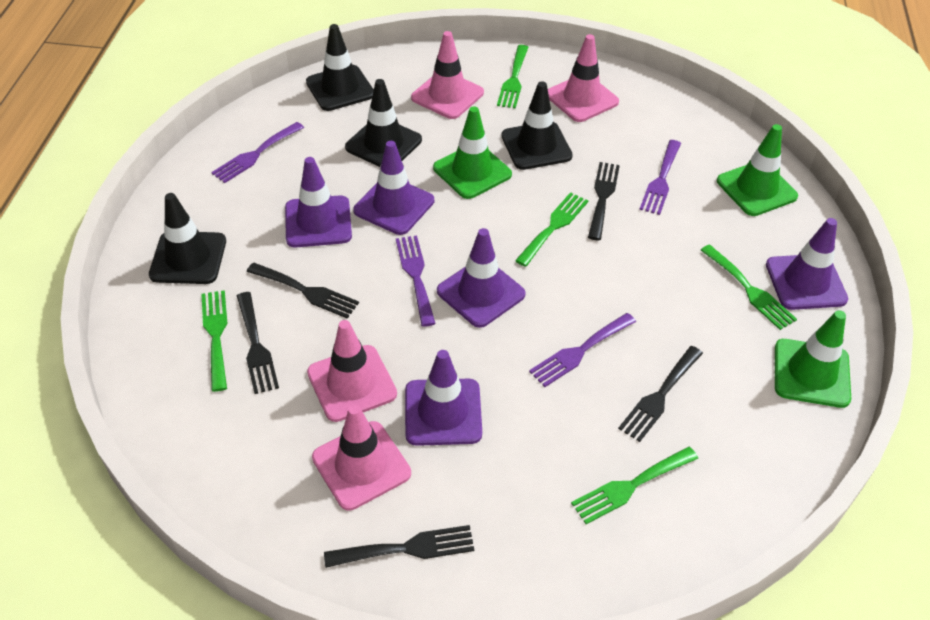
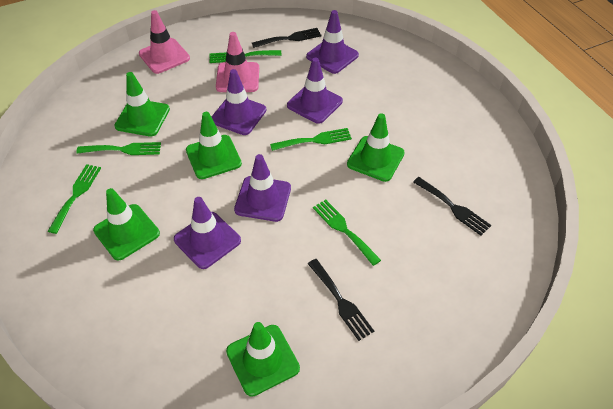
black fork: 5 -> 3
black traffic cone: 4 -> 0
green traffic cone: 3 -> 5
pink traffic cone: 4 -> 2
purple fork: 4 -> 0

